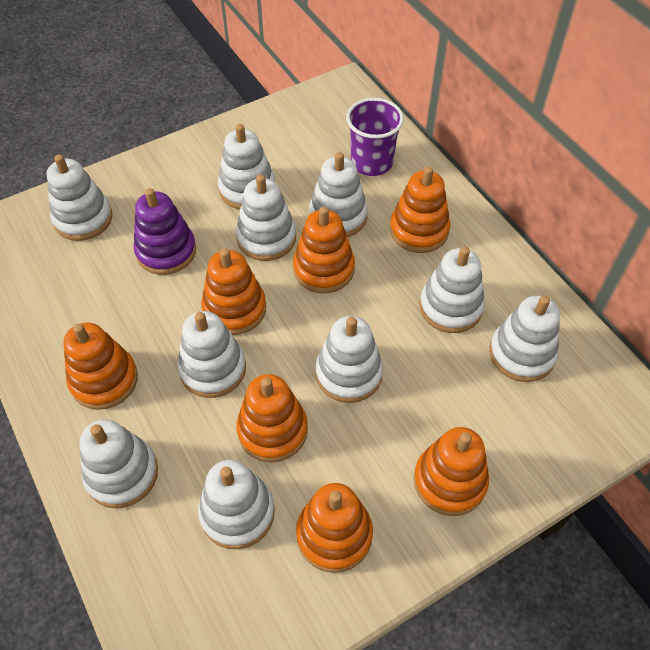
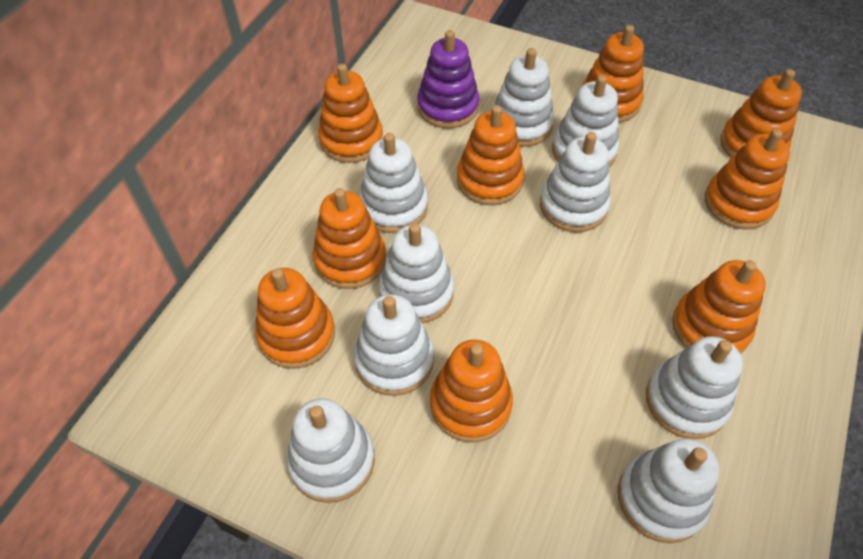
orange stacking toy: 7 -> 9
purple cup: 1 -> 0
white stacking toy: 10 -> 9

